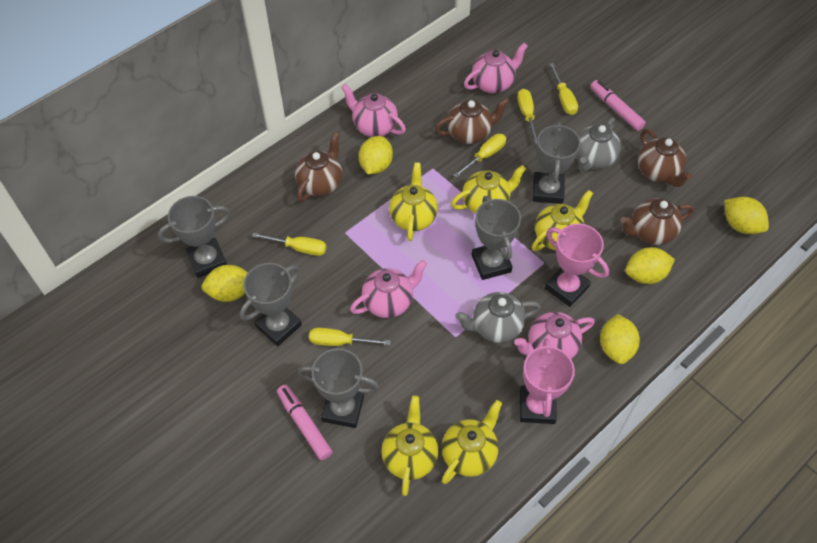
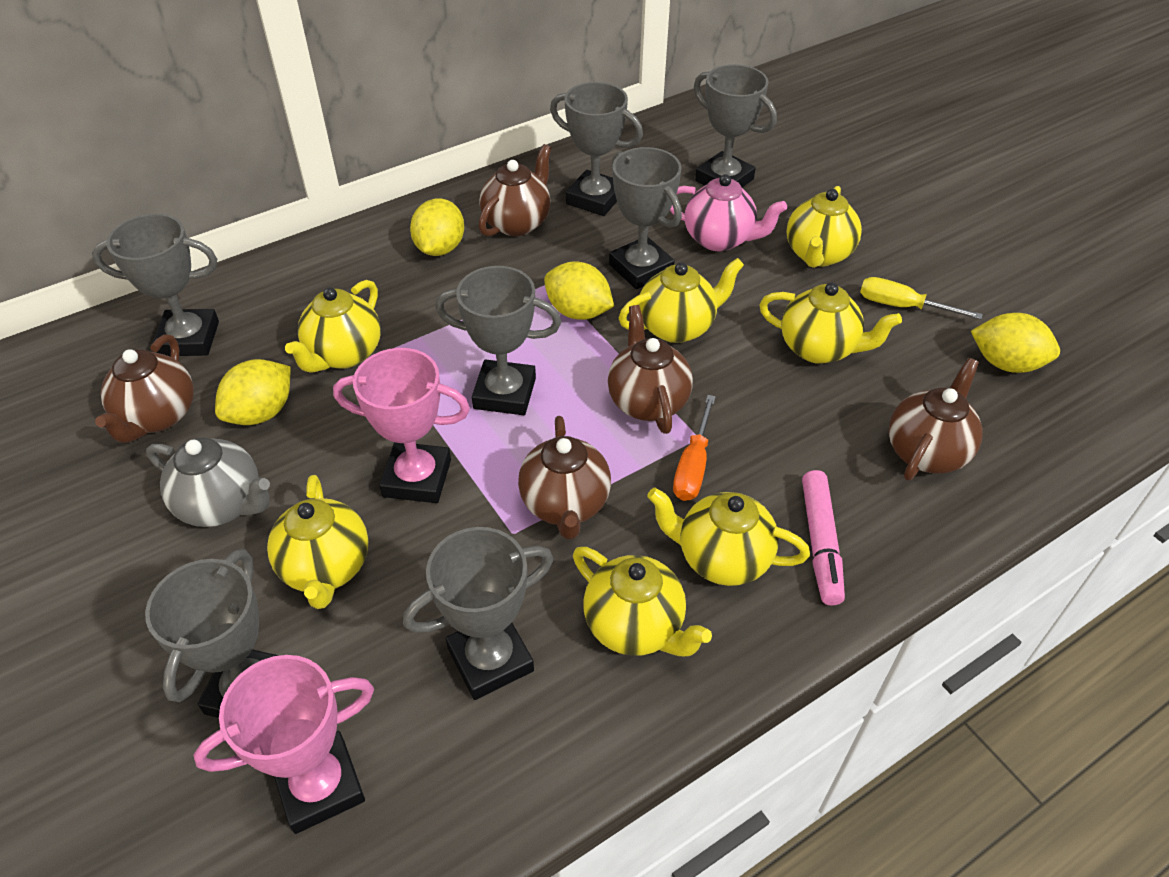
brown teapot: 4 -> 5
grey teapot: 2 -> 1
grey trophy: 5 -> 7
orange screwdriver: 0 -> 1
pink marker: 2 -> 1
pink teapot: 4 -> 1
yellow lemon: 5 -> 4
yellow screwdriver: 5 -> 1
yellow teapot: 5 -> 7

